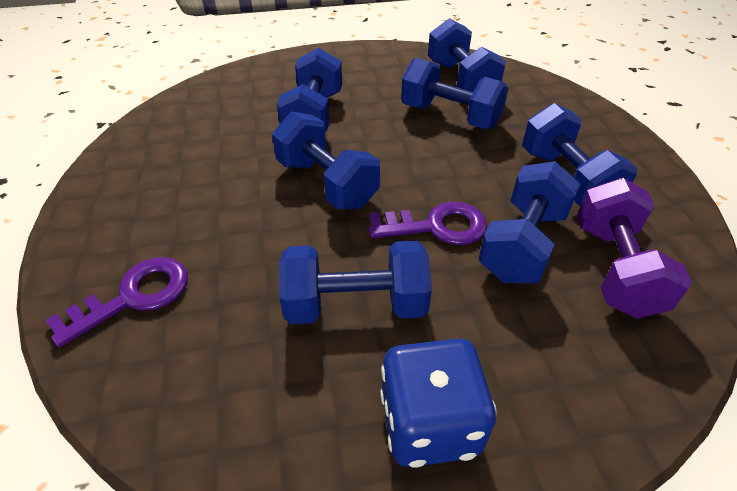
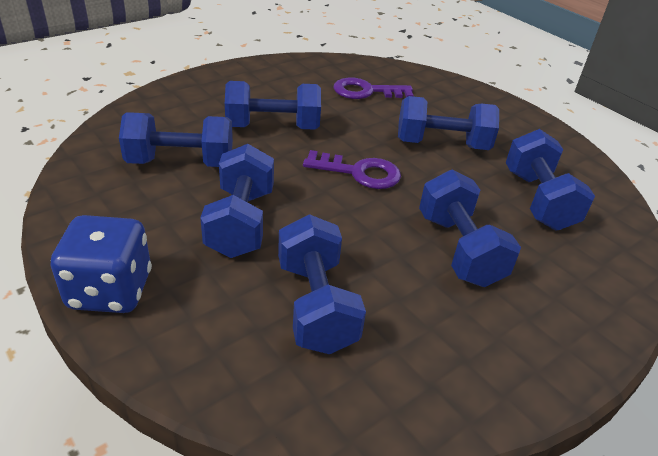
purple dumbbell: 1 -> 0

